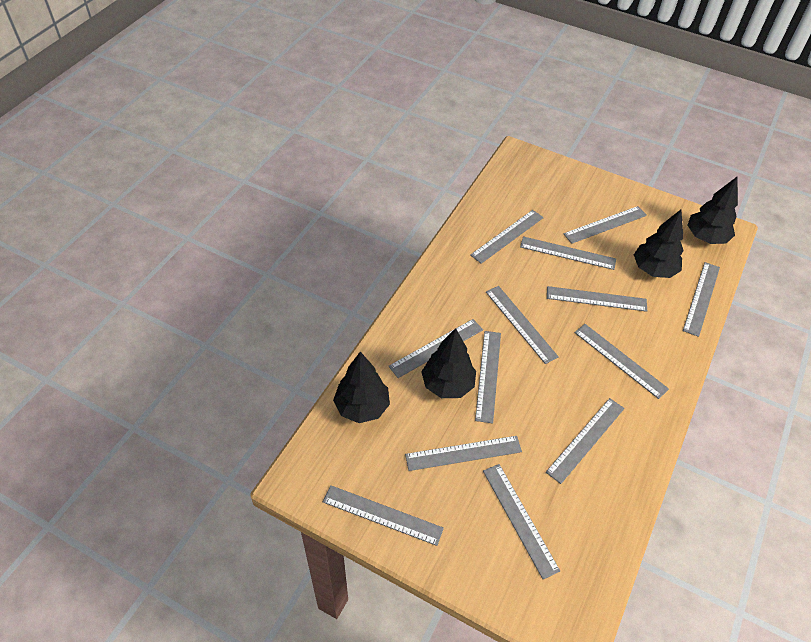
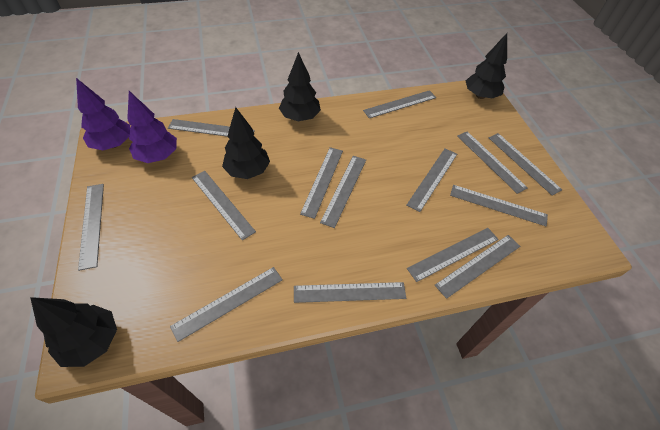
grey ruler: 13 -> 14
purple tree: 0 -> 2

